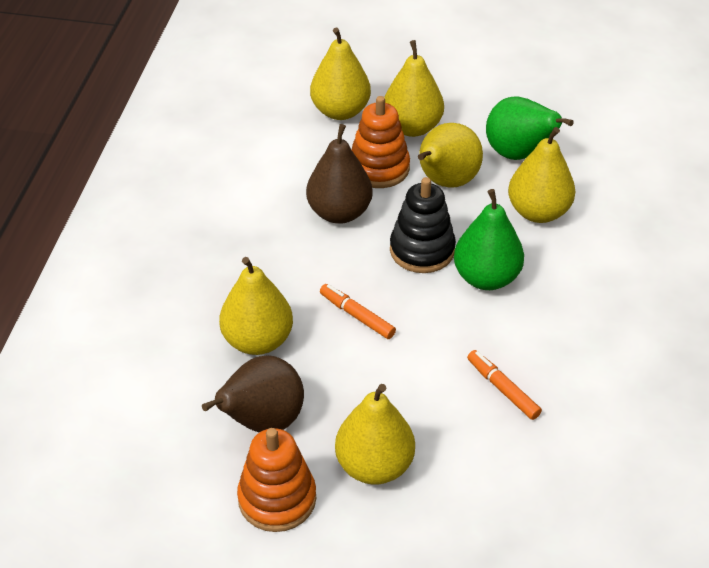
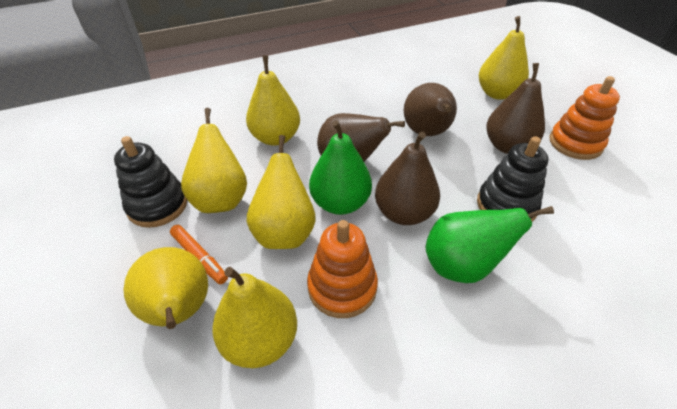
black stacking toy: 1 -> 2
brown pear: 2 -> 4
orange marker: 2 -> 1

